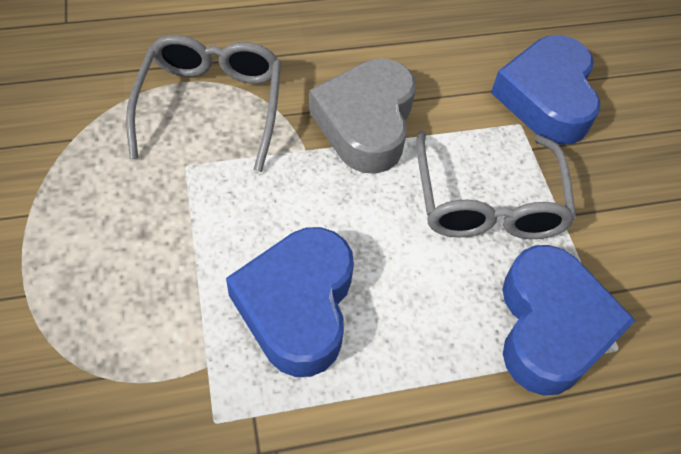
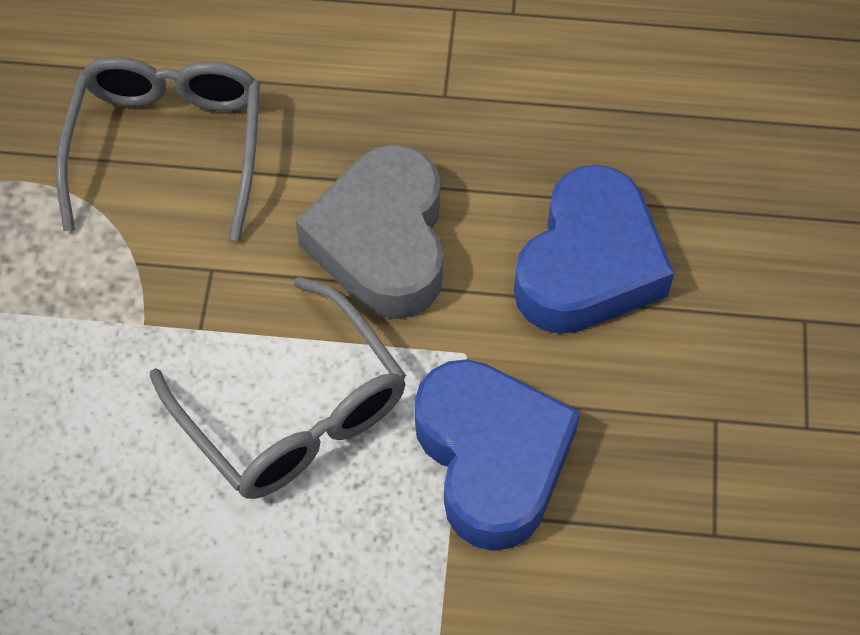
blue heart: 3 -> 2

